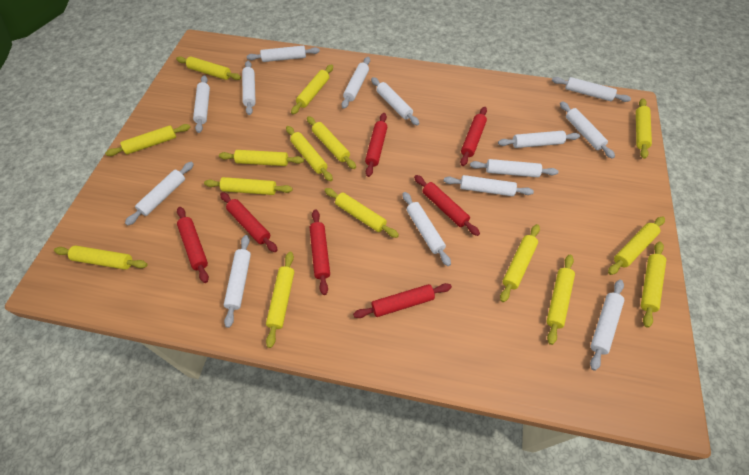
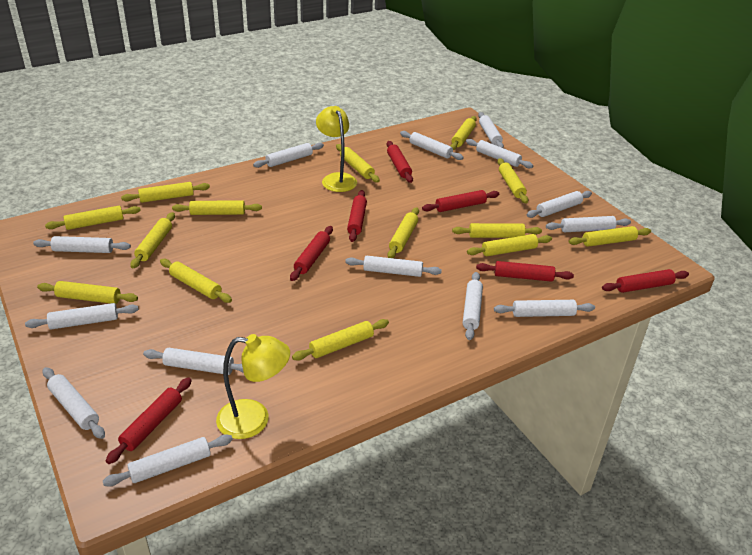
yellow lamp: 0 -> 2
yellow rolling pin: 15 -> 14

